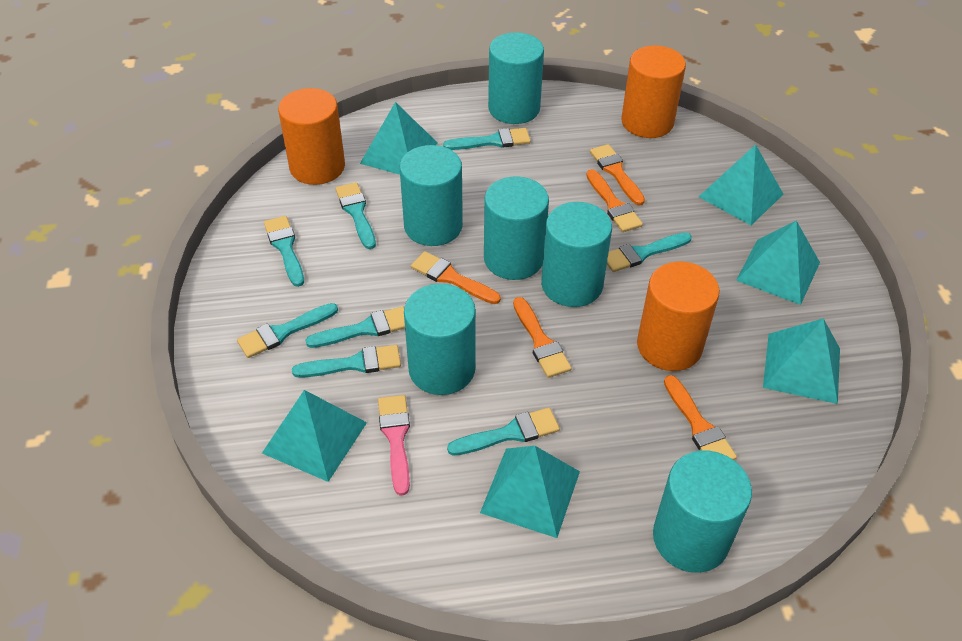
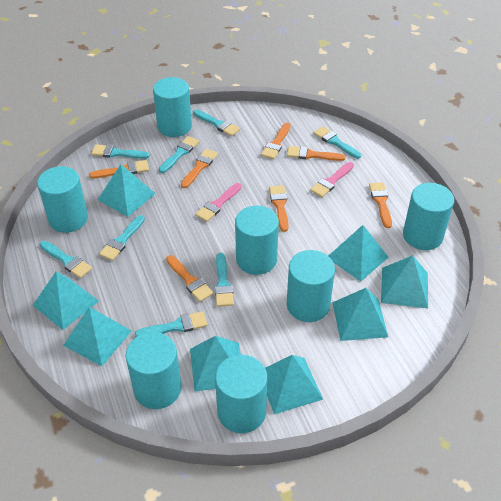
orange brush: 5 -> 7
orange cylinder: 3 -> 0
pink brush: 1 -> 2
turquoise cylinder: 6 -> 7
turquoise pyramid: 6 -> 8

